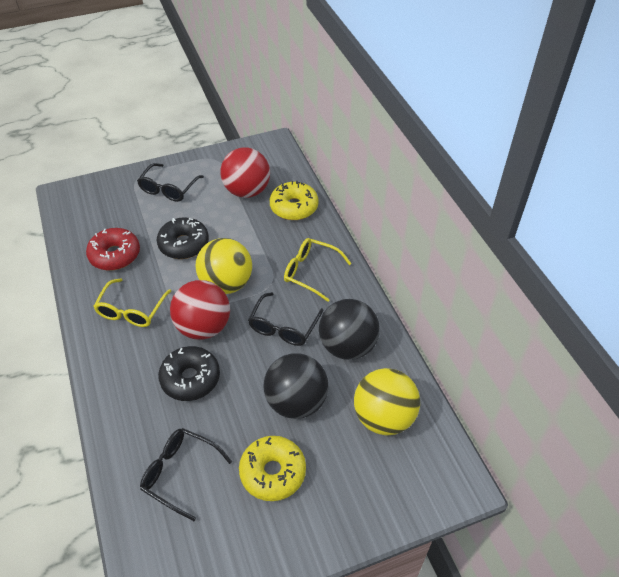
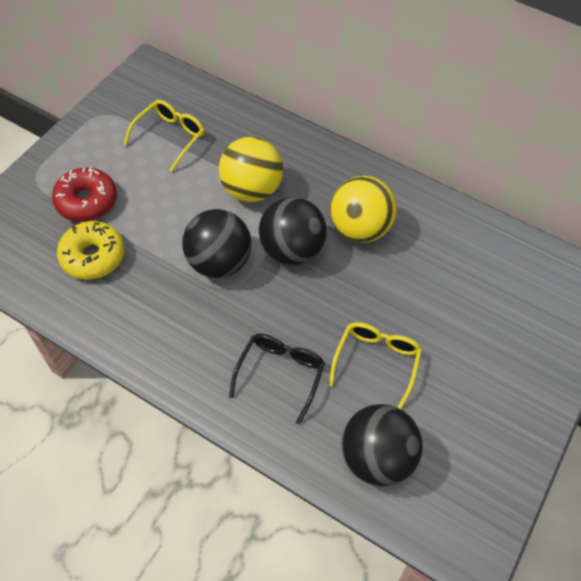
black ball: 2 -> 3
black donut: 2 -> 0
black glasses: 3 -> 1
red ball: 2 -> 0
yellow donut: 2 -> 1

